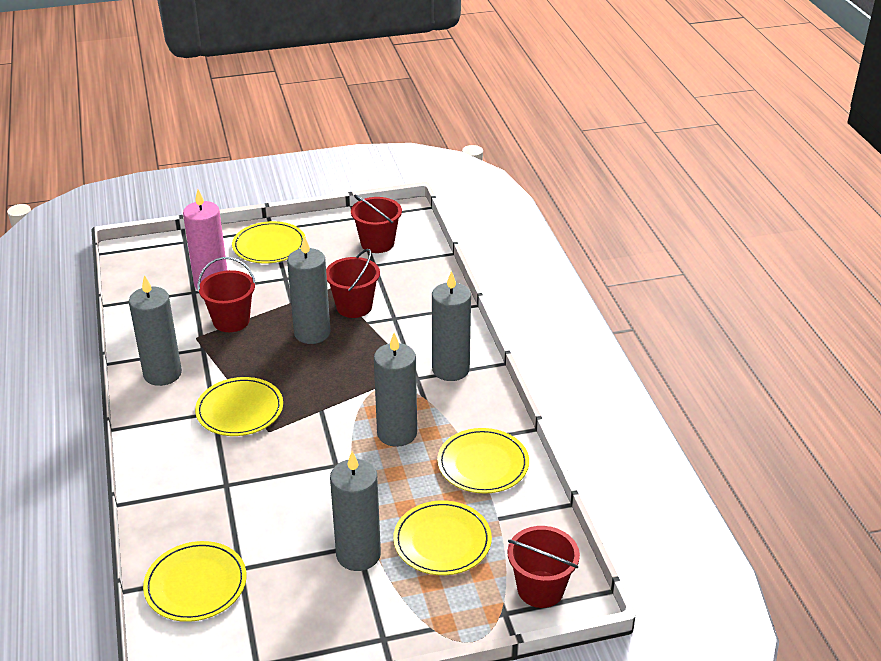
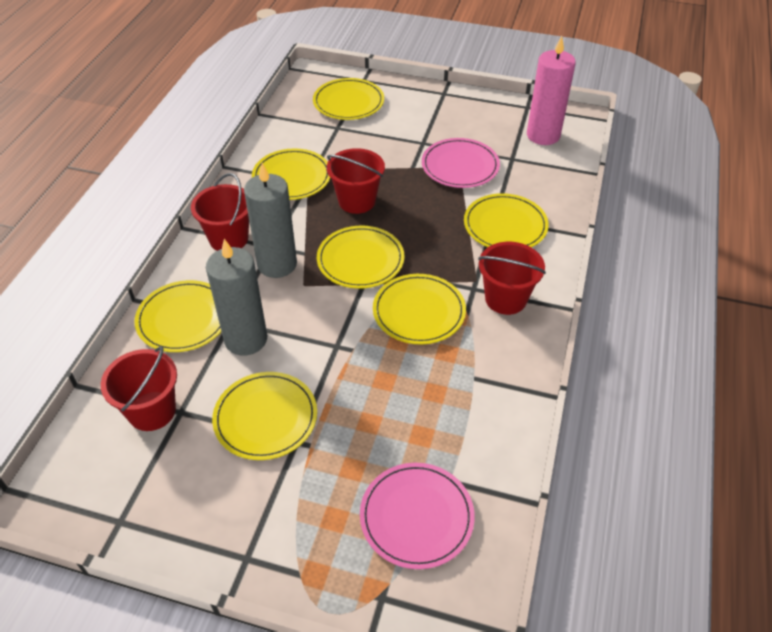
grey candle: 5 -> 2
pink plate: 0 -> 2
yellow plate: 5 -> 7

